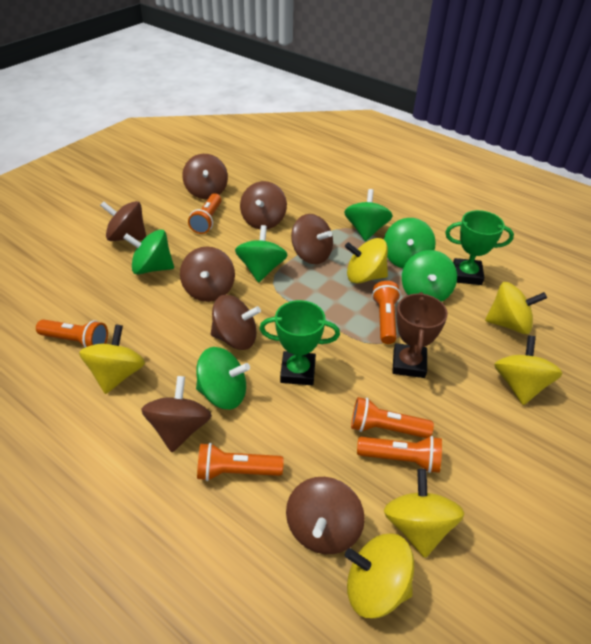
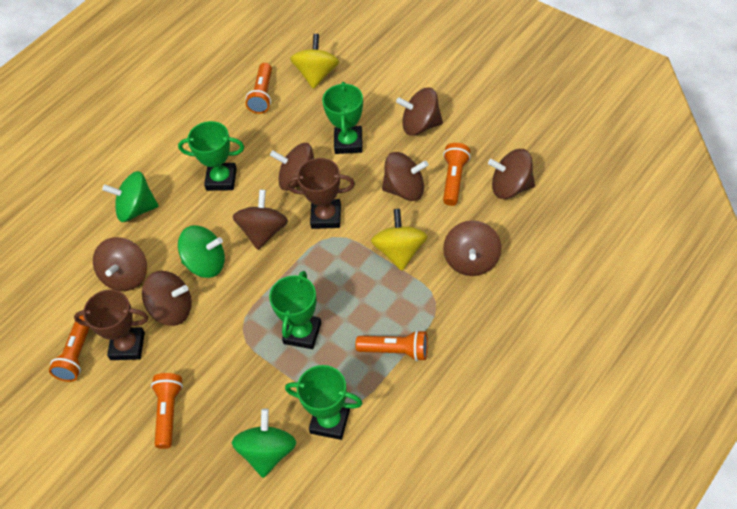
brown trophy: 1 -> 2
green spinning top: 6 -> 3
green trophy: 2 -> 4
orange flashlight: 6 -> 5
yellow spinning top: 6 -> 2

